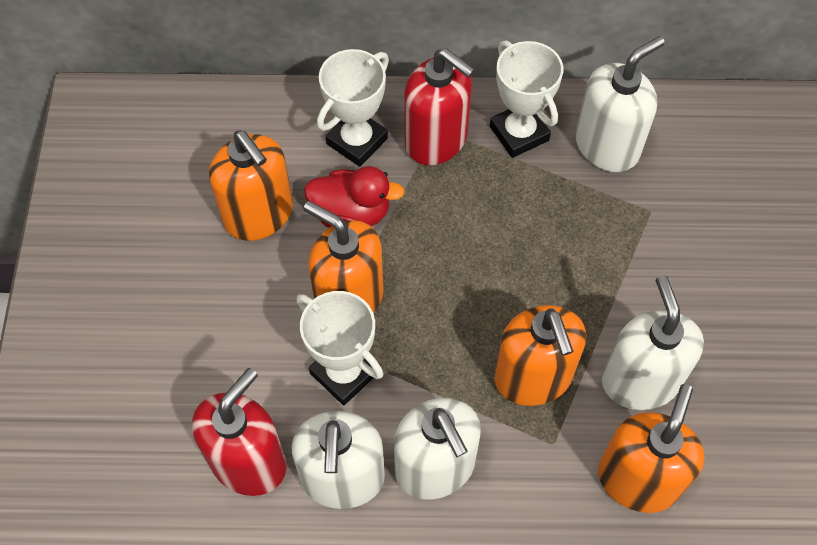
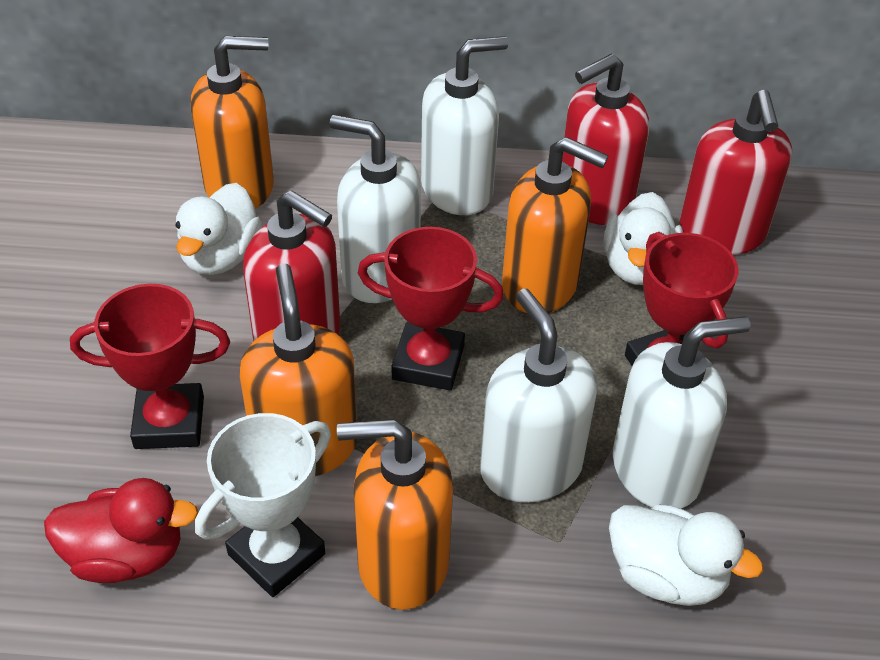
red soap dispenser: 2 -> 3
red trophy: 0 -> 3
white duck: 0 -> 3
white trophy: 3 -> 1

